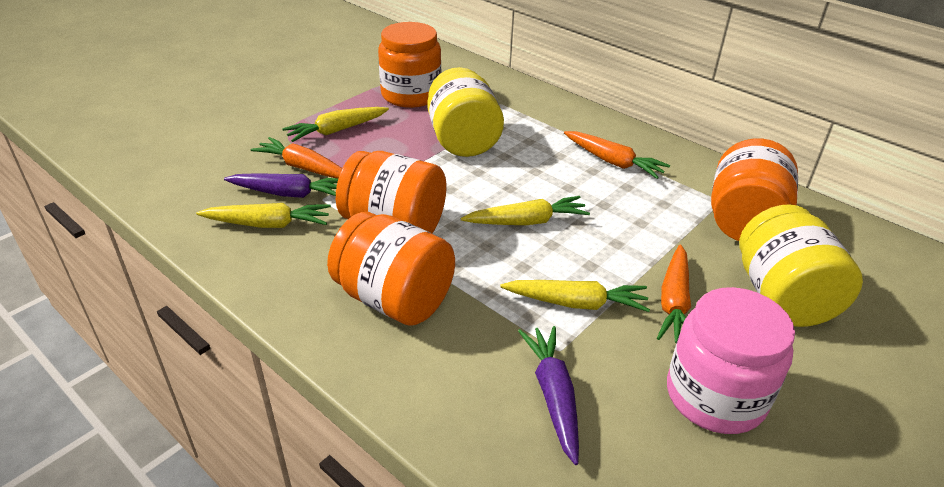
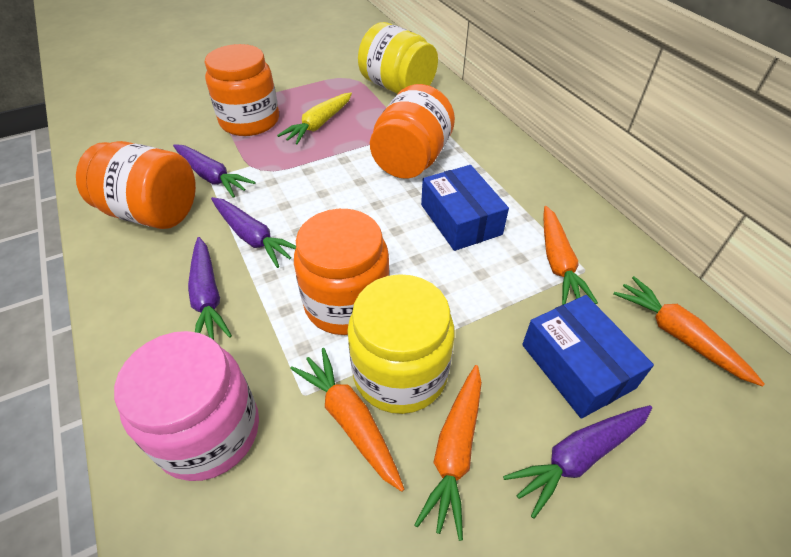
blue box: 0 -> 2
orange carrot: 3 -> 4
purple carrot: 2 -> 4
yellow carrot: 4 -> 1

